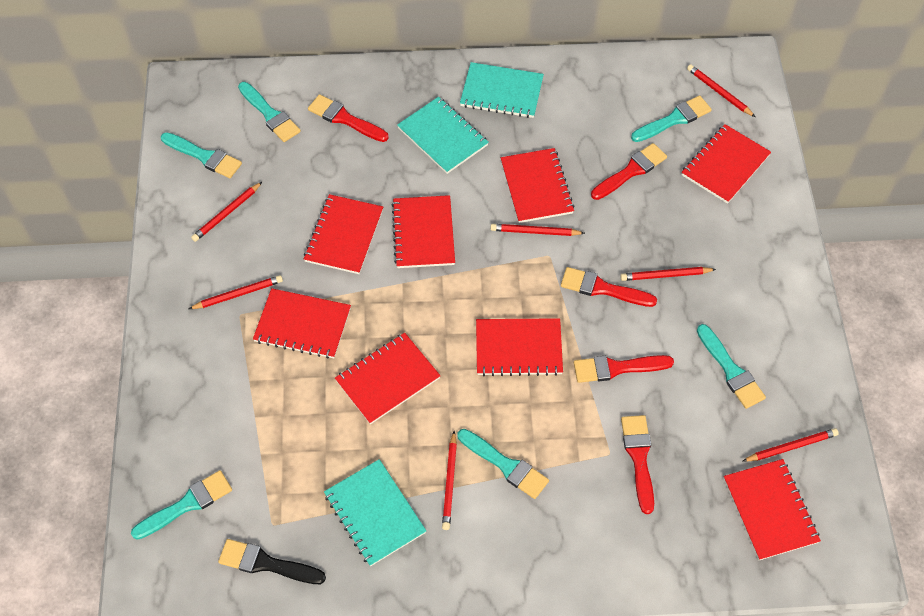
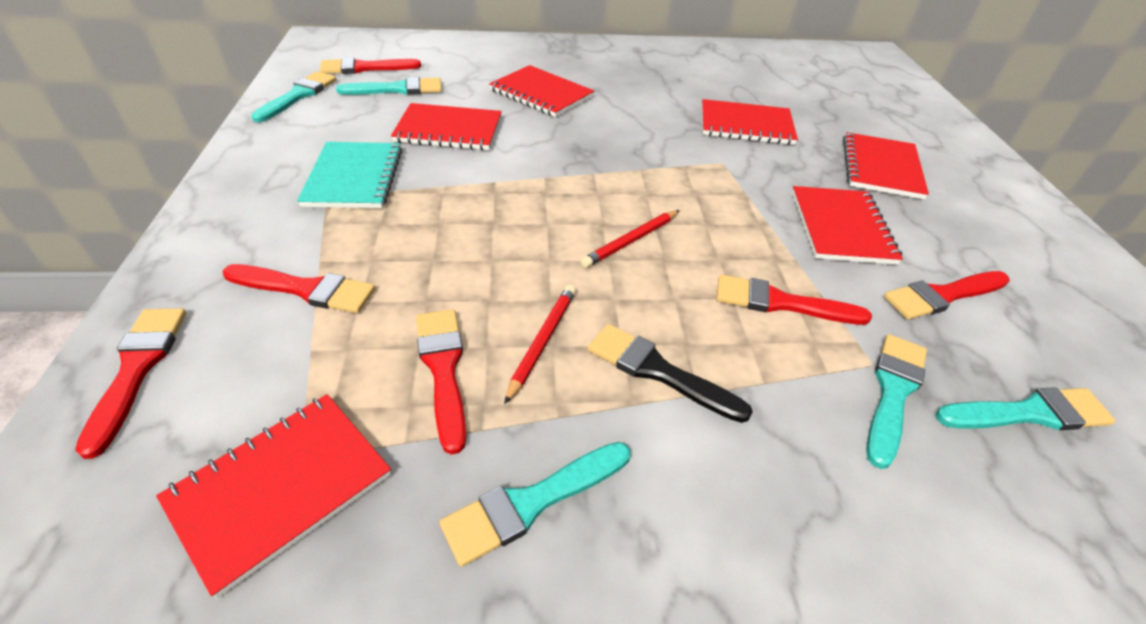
red brush: 5 -> 6
red notebook: 8 -> 6
red pencil: 7 -> 2
turquoise brush: 6 -> 5
turquoise notebook: 3 -> 1

